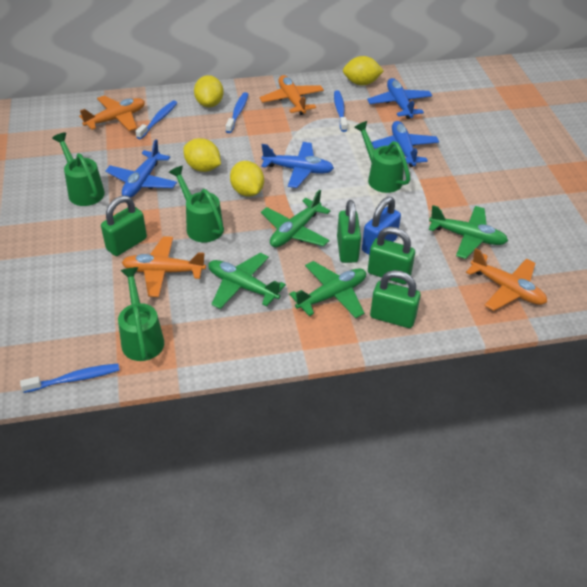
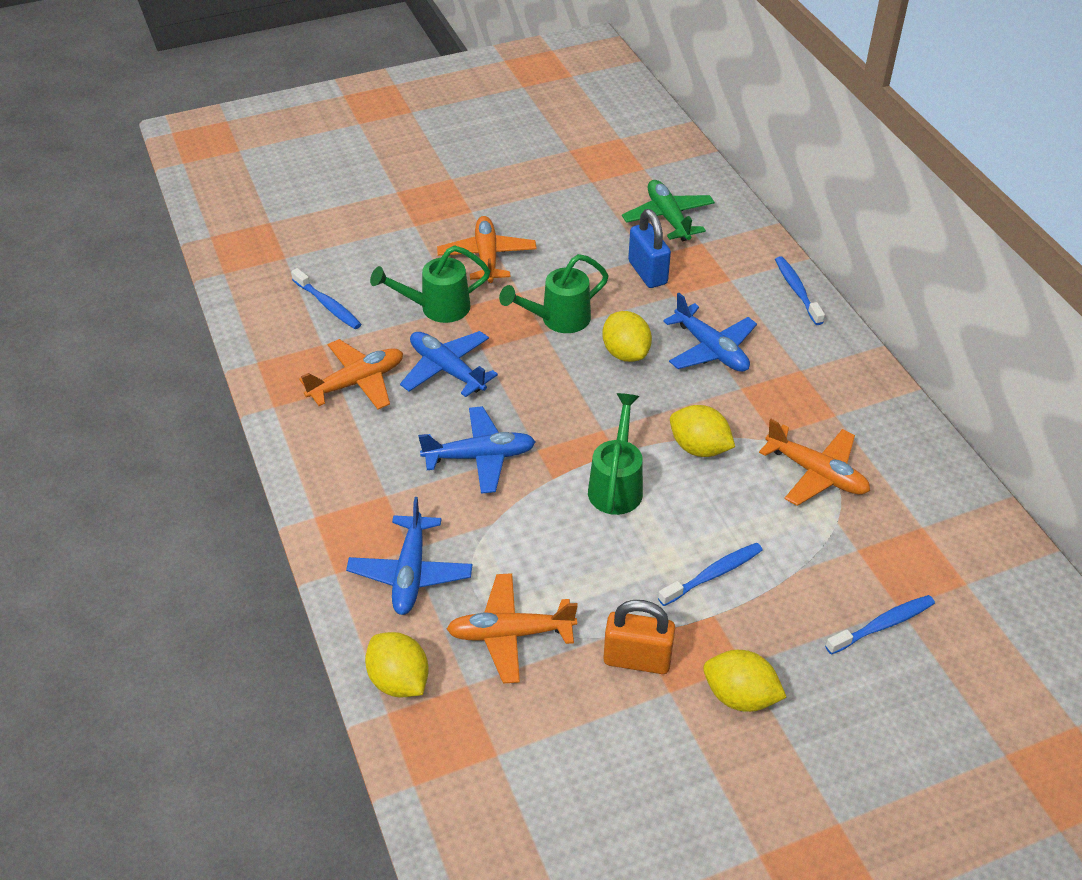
green padlock: 4 -> 0
green plane: 4 -> 1
green watering can: 4 -> 3
orange padlock: 0 -> 1

